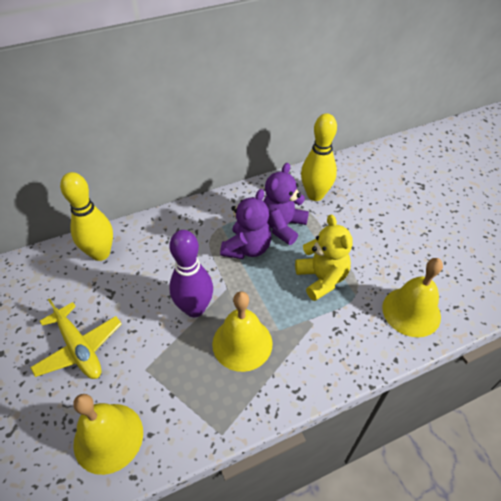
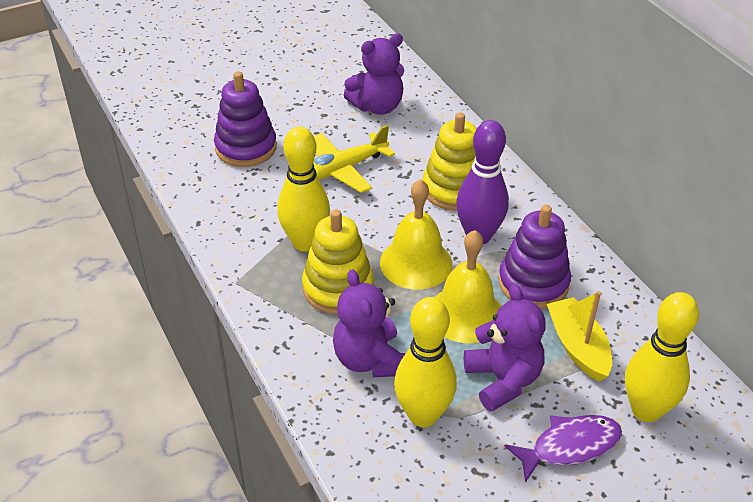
purple fish: 0 -> 1
purple stacking toy: 0 -> 2
purple teddy bear: 2 -> 3
yellow bell: 3 -> 2
yellow boat: 0 -> 1
yellow bowling pin: 2 -> 3
yellow stacking toy: 0 -> 2
yellow teddy bear: 1 -> 0

